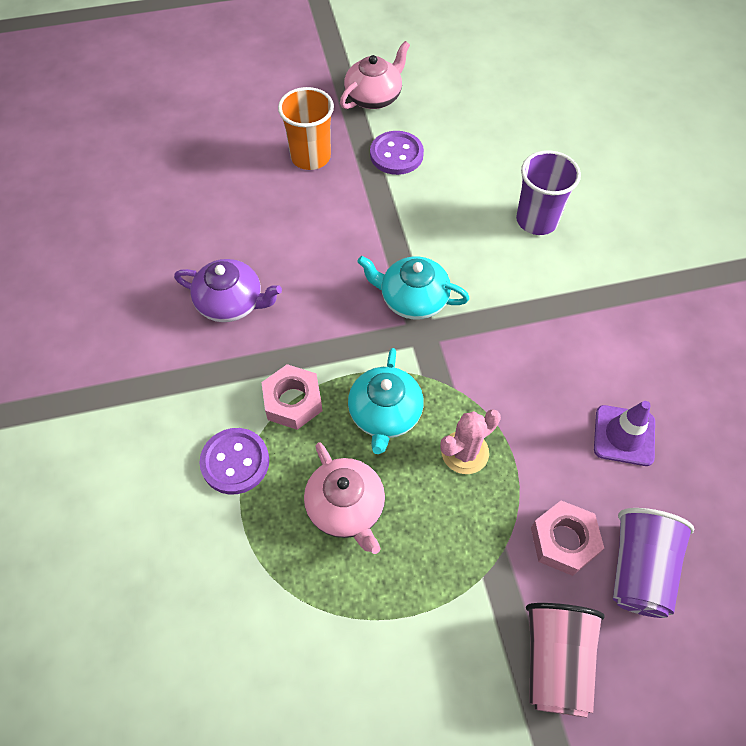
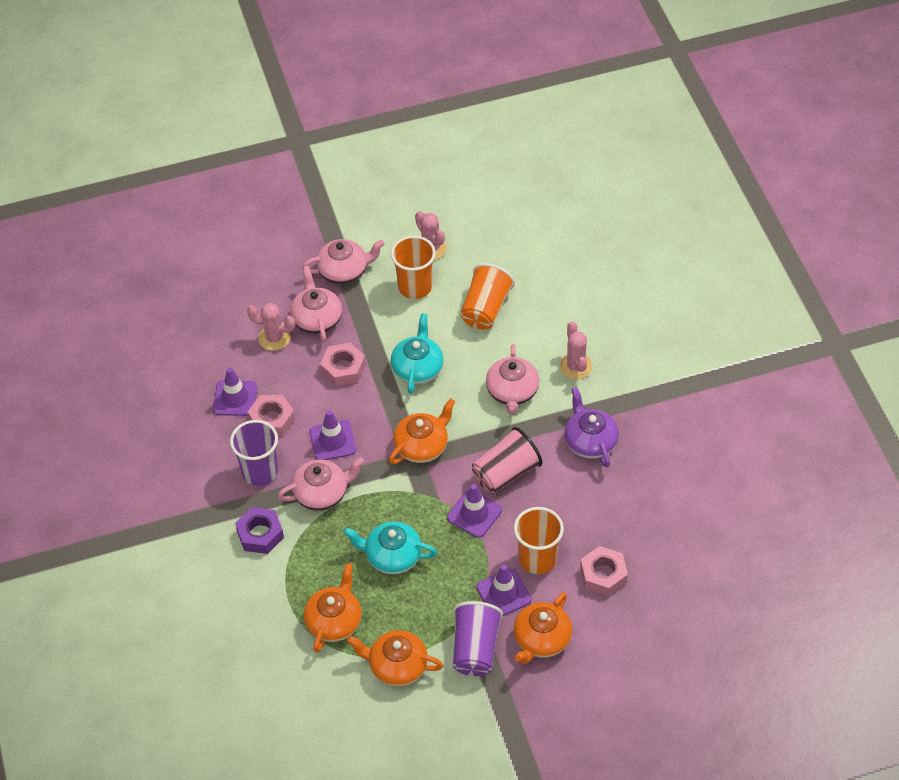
orange cup: 1 -> 3
orange teapot: 0 -> 4
pink cactus: 1 -> 3
pink nut: 2 -> 3
pink teapot: 2 -> 4
purple button: 2 -> 0
purple nut: 0 -> 1
purple traffic cone: 1 -> 4

